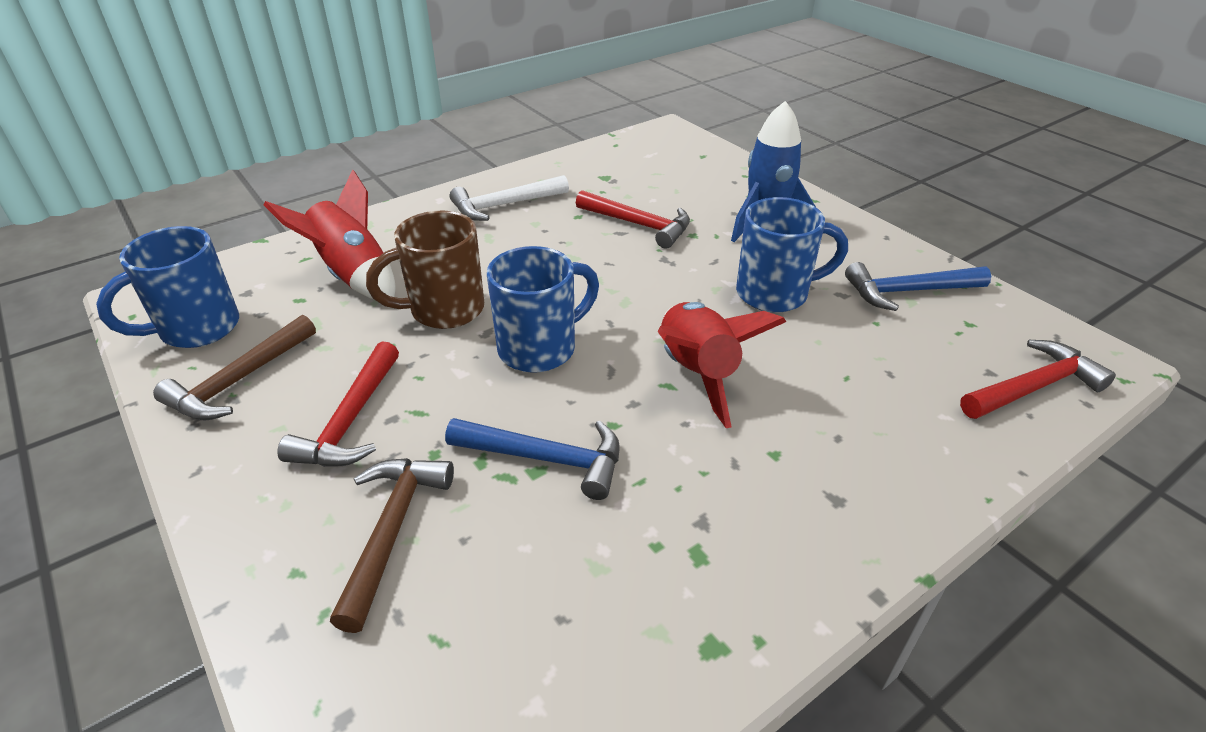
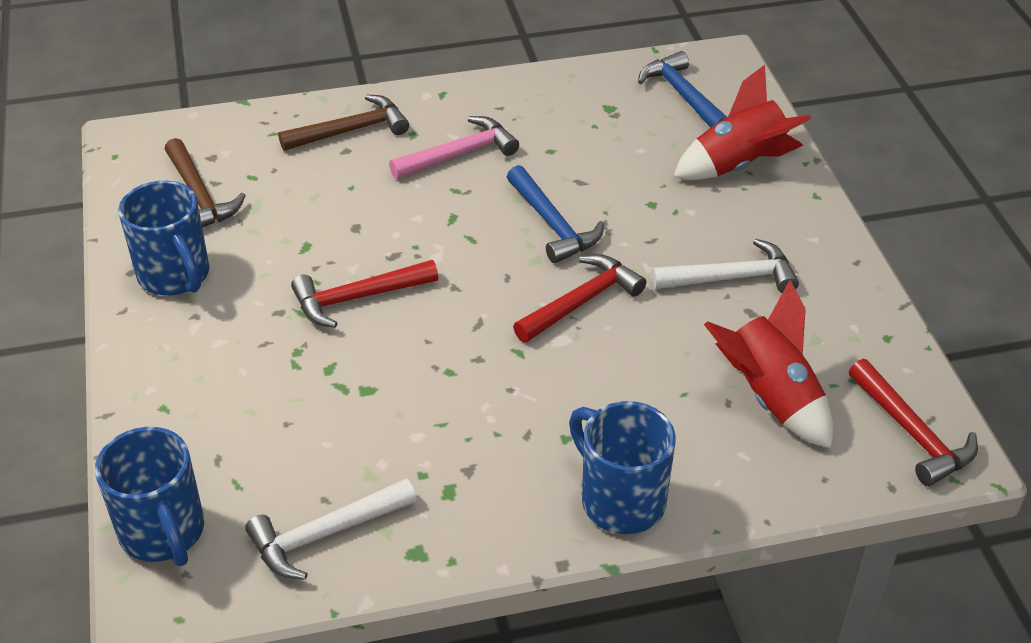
blue rocket: 1 -> 0
brown mug: 1 -> 0
pink hammer: 0 -> 1
white hammer: 1 -> 2

